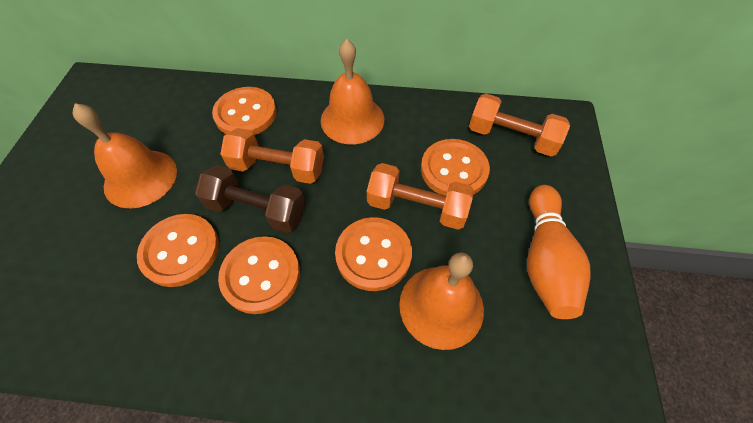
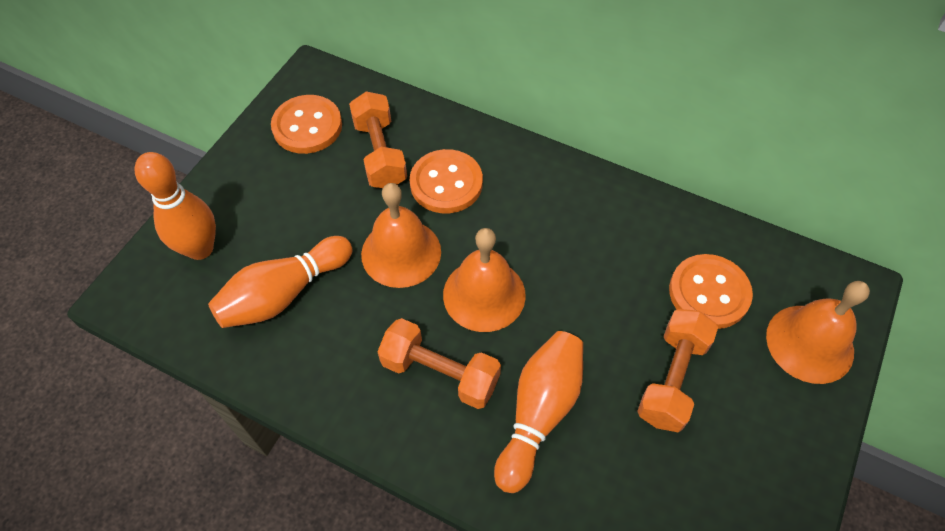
brown dumbbell: 1 -> 0
orange bowling pin: 1 -> 3
orange button: 5 -> 3

